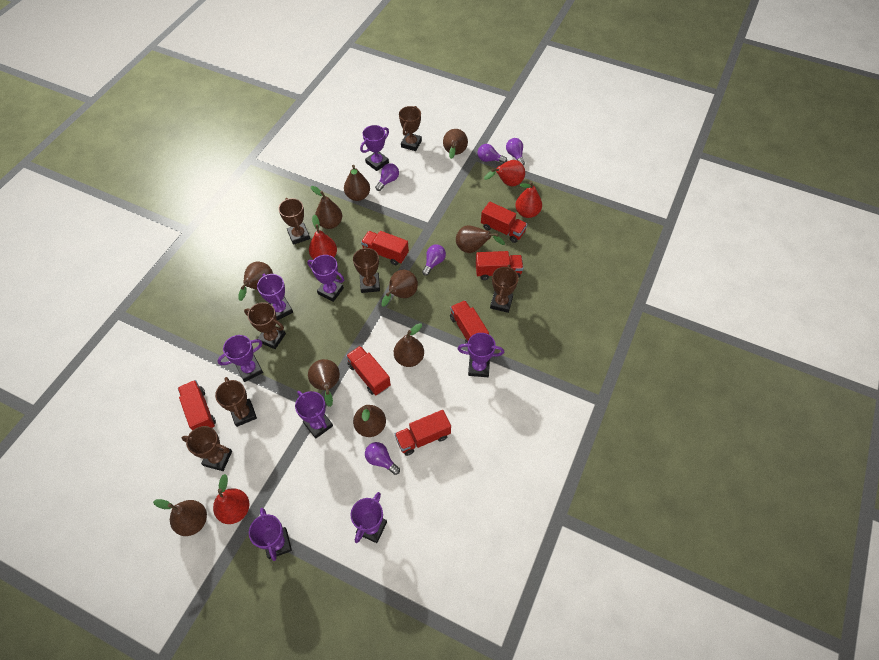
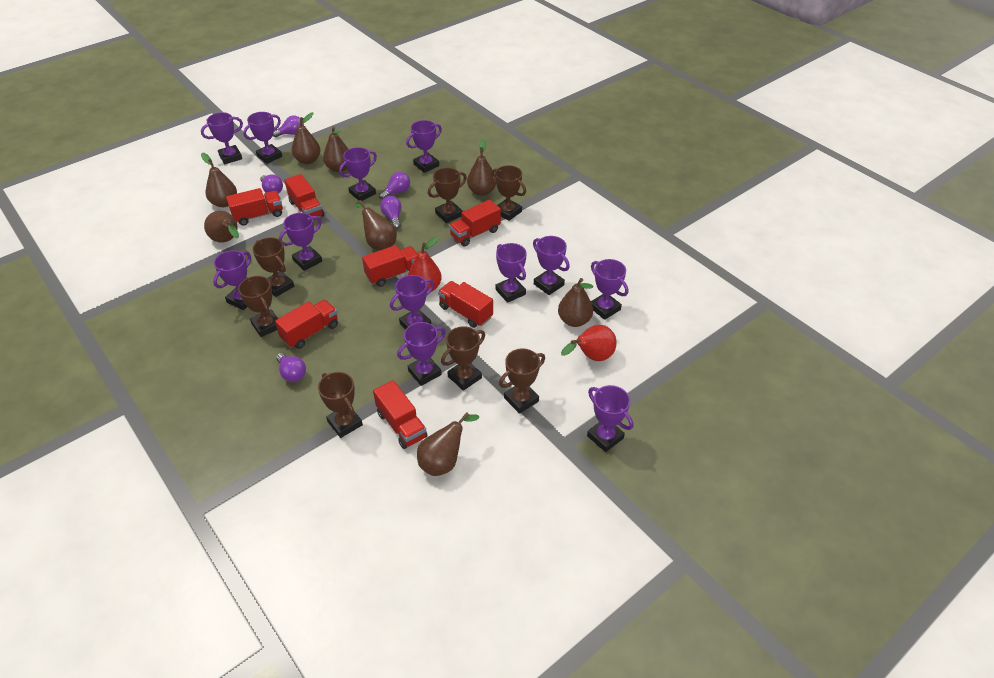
brown pear: 10 -> 8
purple trophy: 8 -> 12
red pear: 4 -> 2

